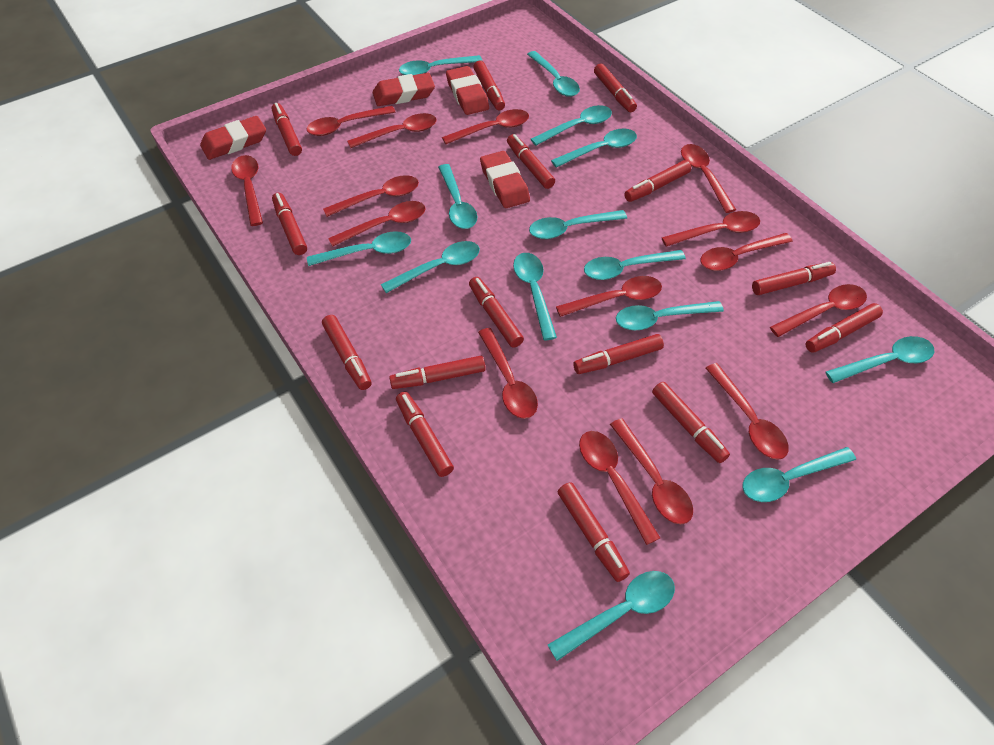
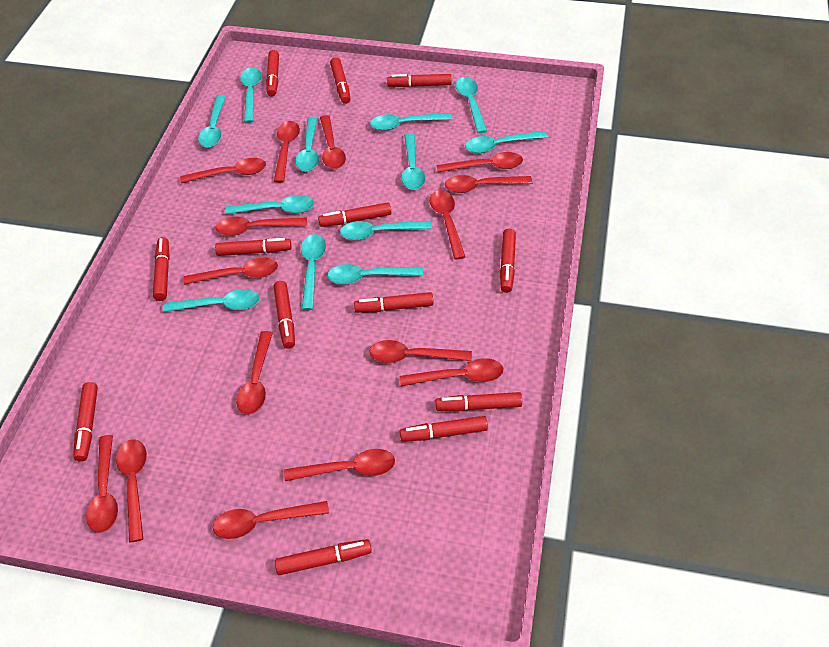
red eraser: 4 -> 0
red marker: 15 -> 13
turquoise spoon: 14 -> 12

